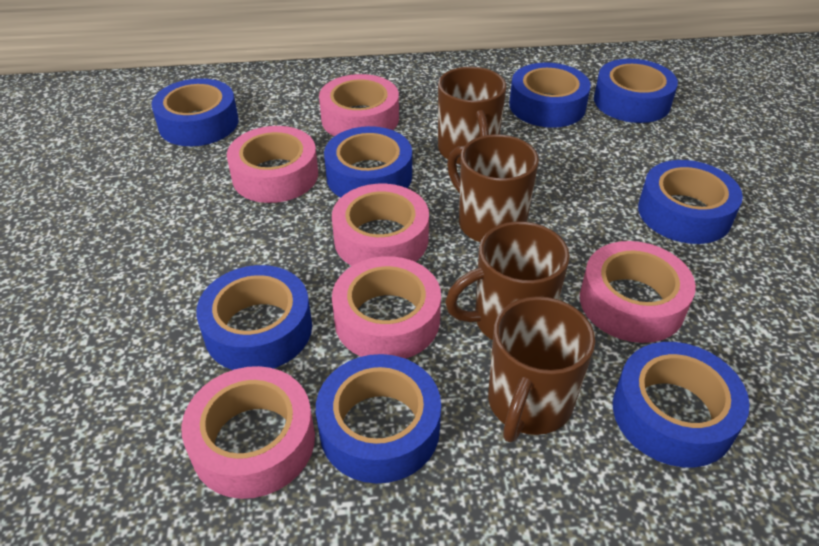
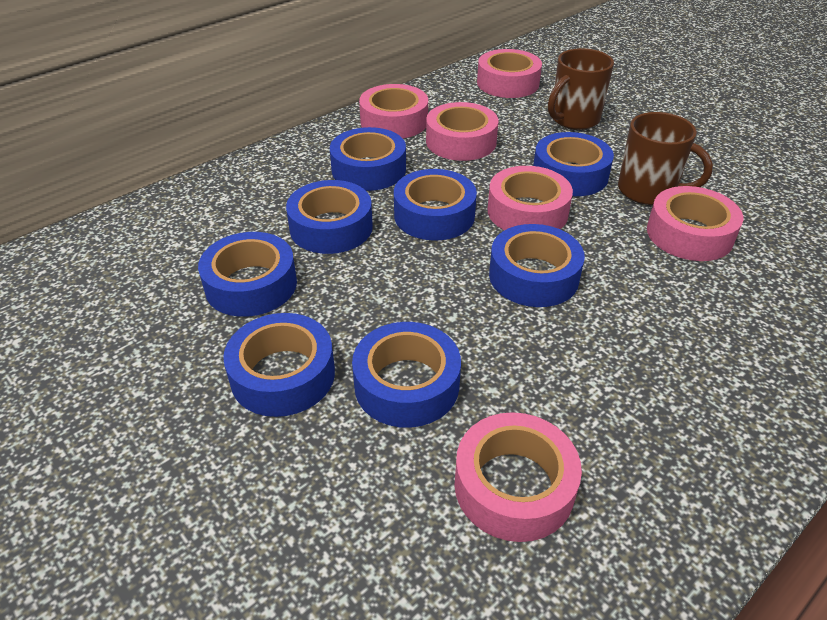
brown mug: 4 -> 2

